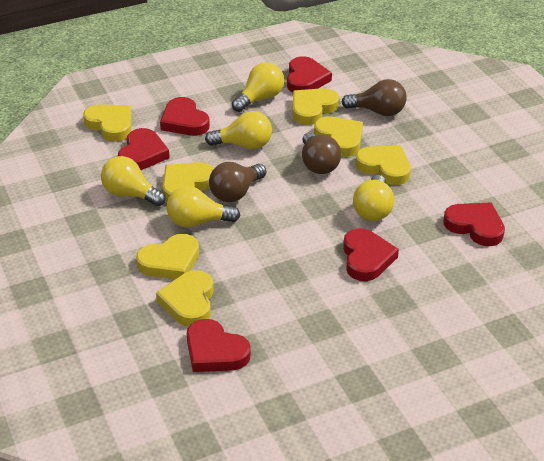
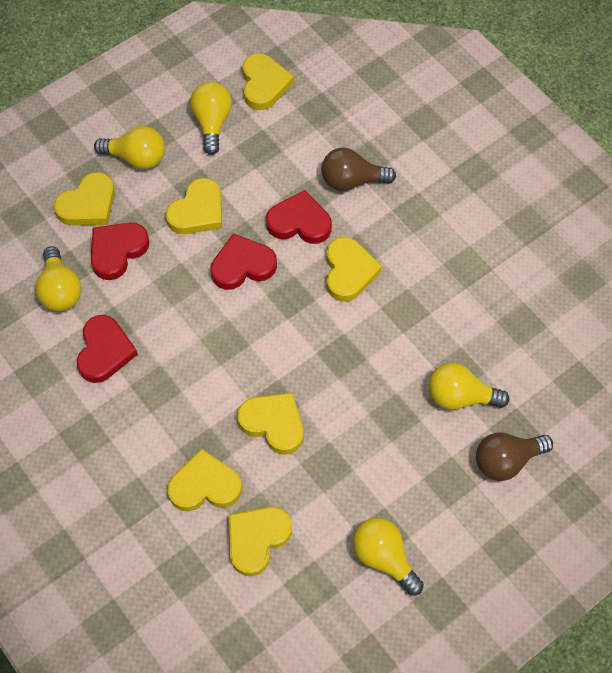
brown light bulb: 3 -> 2
red heart: 6 -> 4

